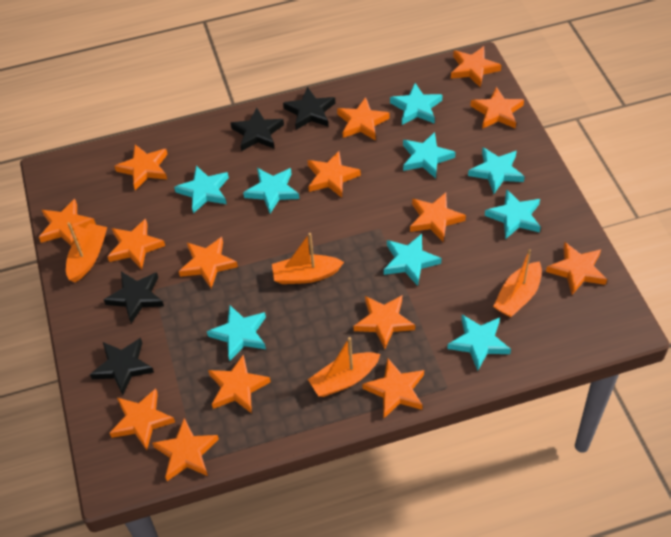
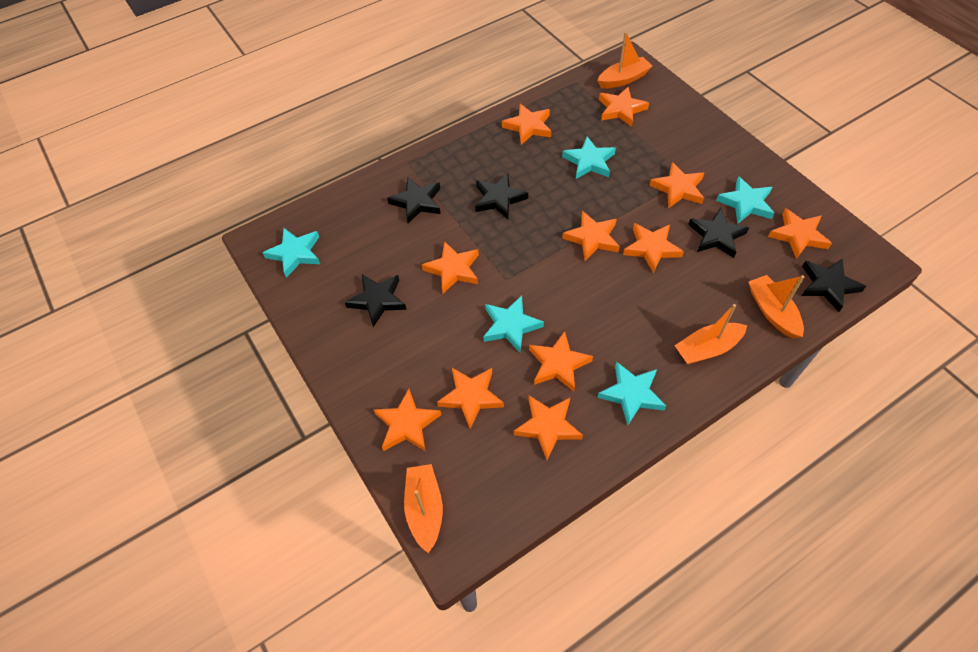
black star: 4 -> 5
orange star: 15 -> 11
turquoise star: 9 -> 5

